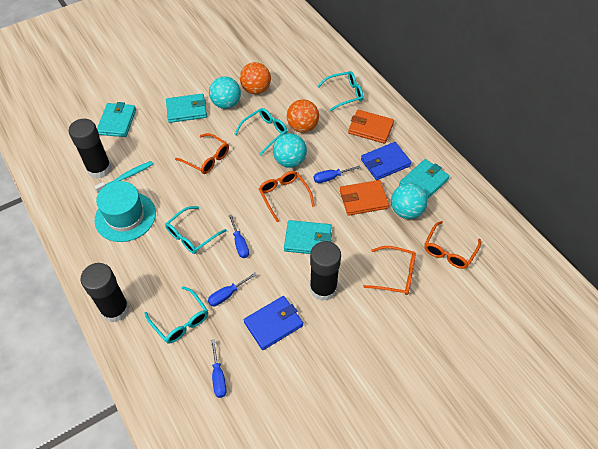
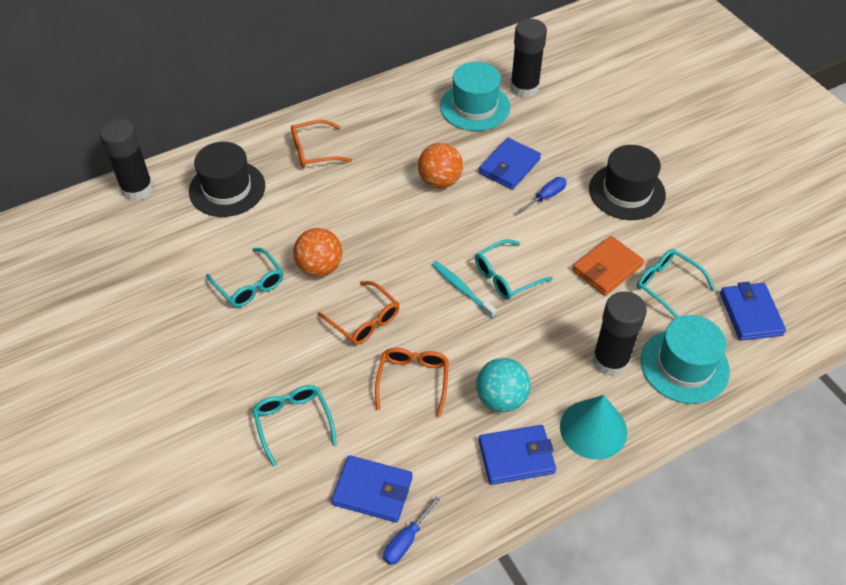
black hat: 0 -> 2
blue screwdriver: 4 -> 2
blue wallet: 2 -> 4
orange glasses: 4 -> 3
orange wallet: 2 -> 1
turquoise ball: 3 -> 1
turquoise cone: 0 -> 1
turquoise hat: 1 -> 2
turquoise wallet: 4 -> 0

